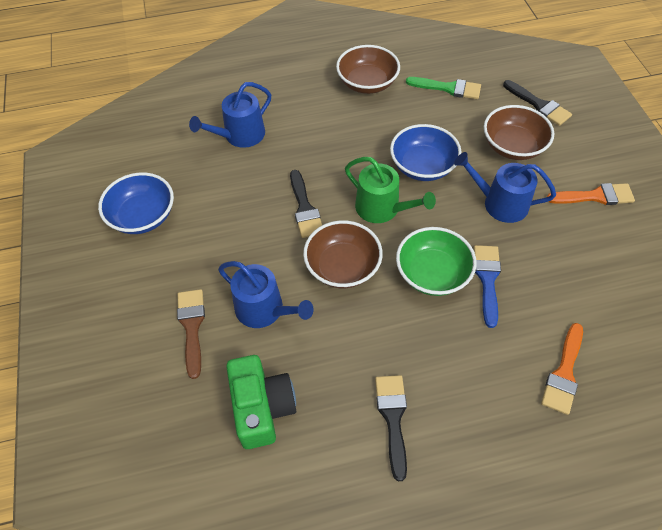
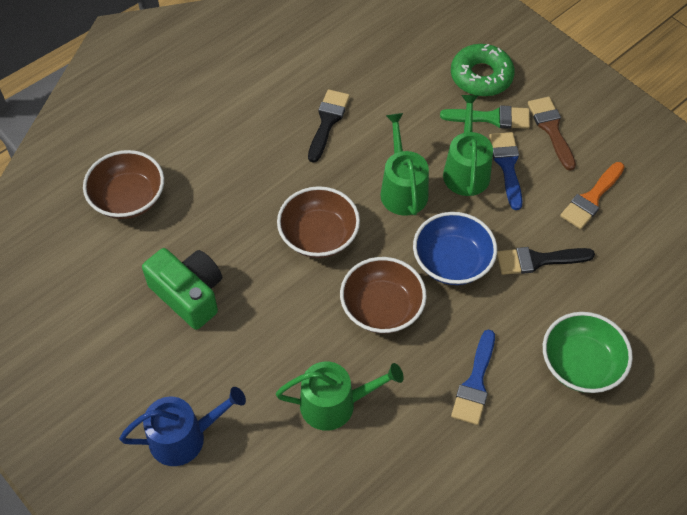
black brush: 3 -> 2
blue bowl: 2 -> 1
blue brush: 1 -> 2
blue watering can: 3 -> 1
green donut: 0 -> 1
green watering can: 1 -> 3
orange brush: 2 -> 1

